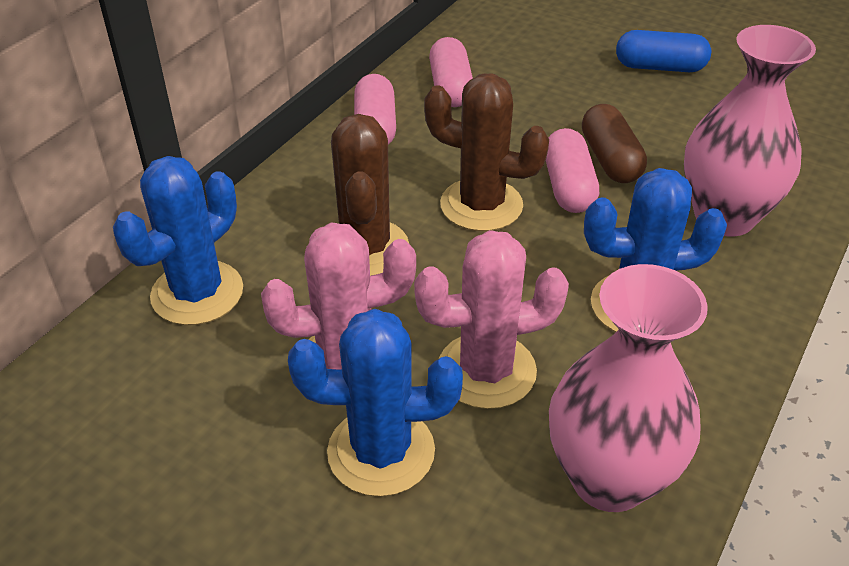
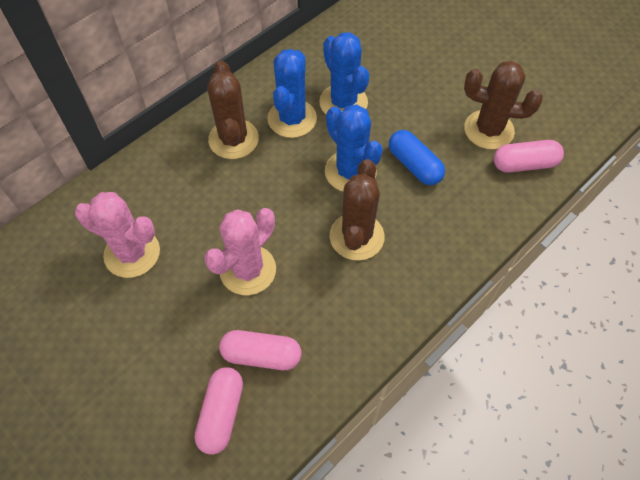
brown cactus: 2 -> 3
brown capsule: 1 -> 0
pink vase: 2 -> 0

